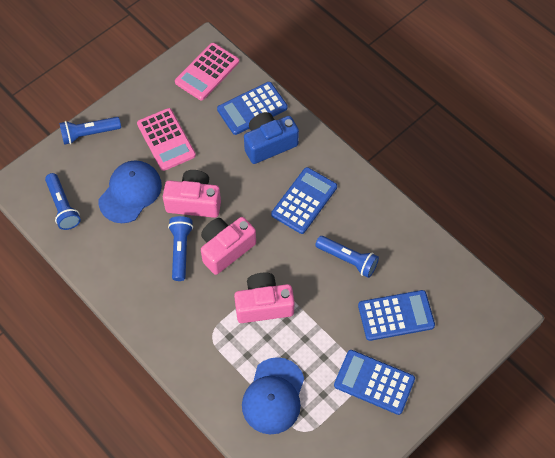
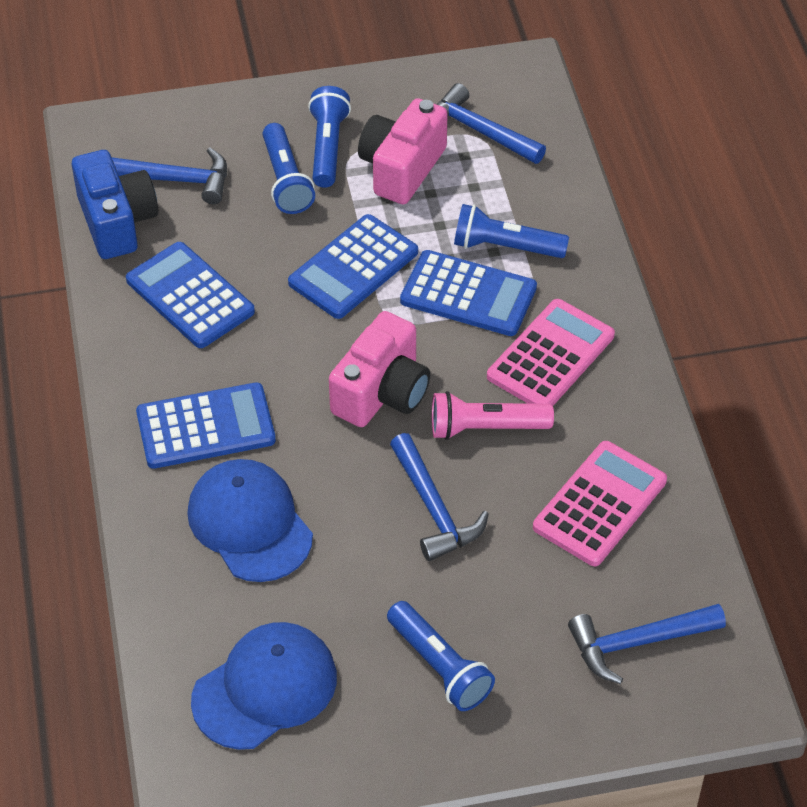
blue hammer: 0 -> 4
pink camera: 3 -> 2
pink flashlight: 0 -> 1

